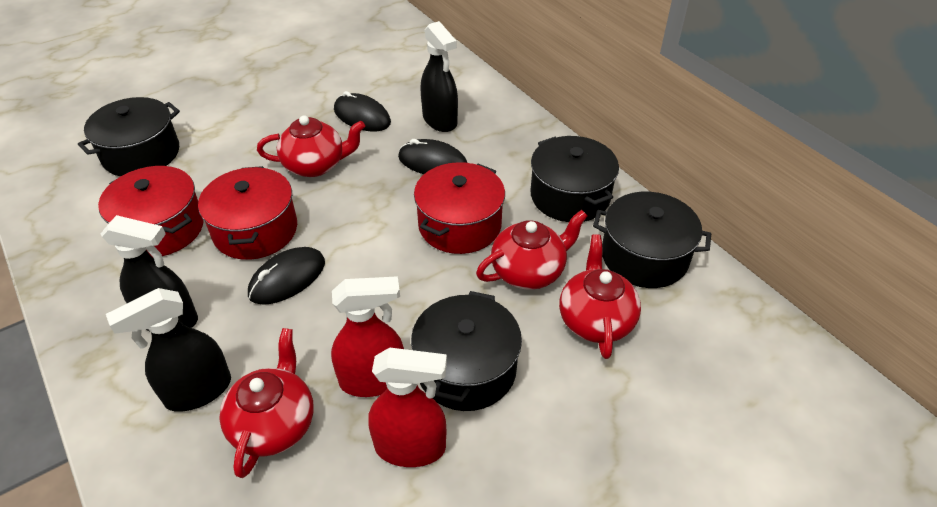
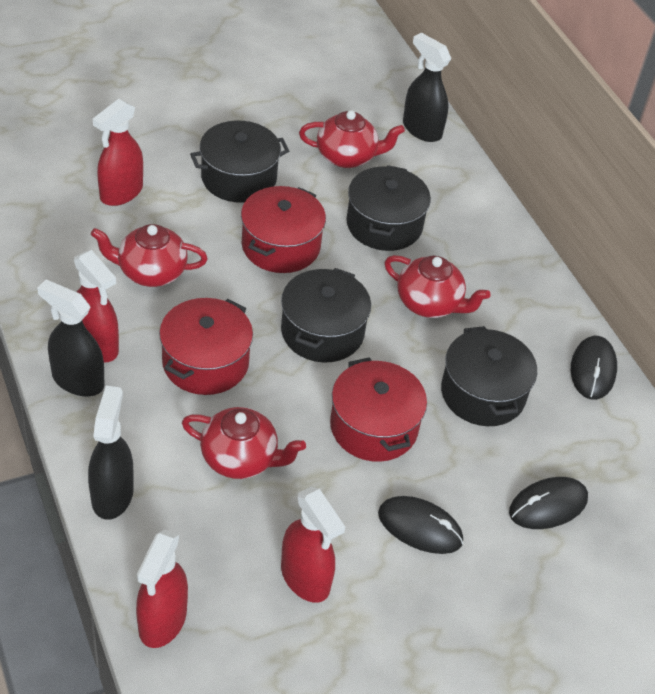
red spray bottle: 2 -> 4

